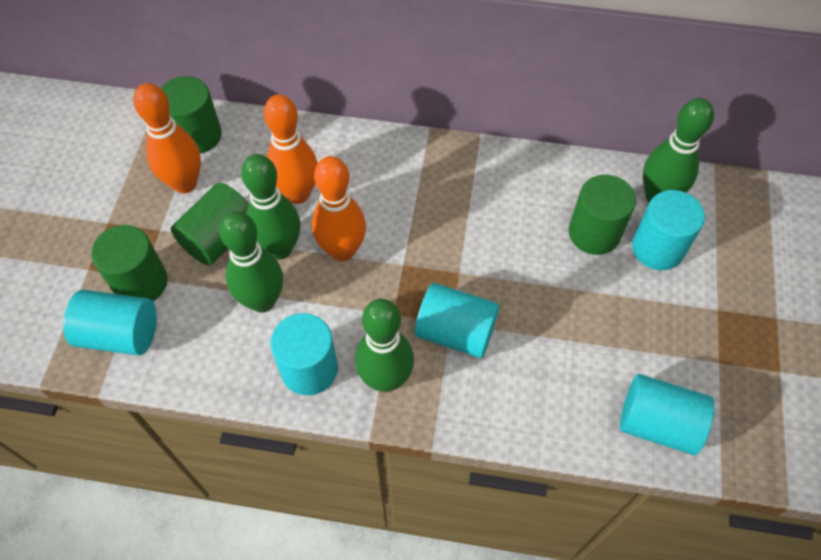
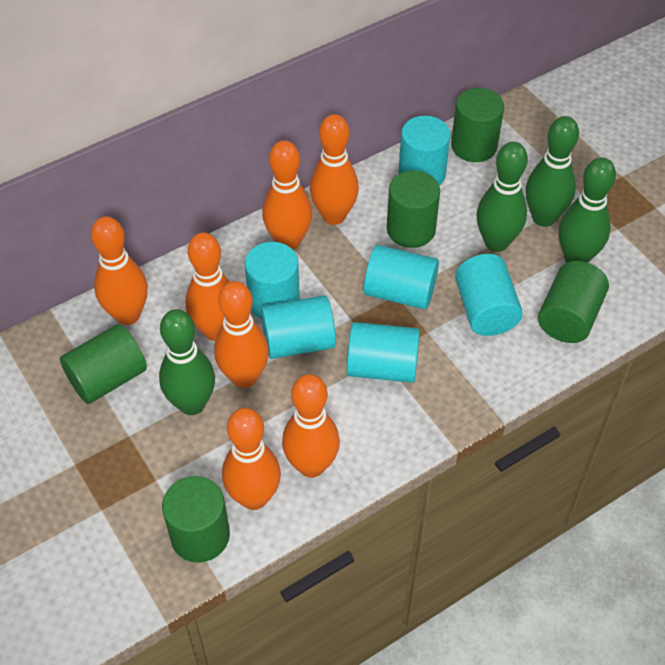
green cylinder: 4 -> 5
orange bowling pin: 3 -> 7
turquoise cylinder: 5 -> 6

